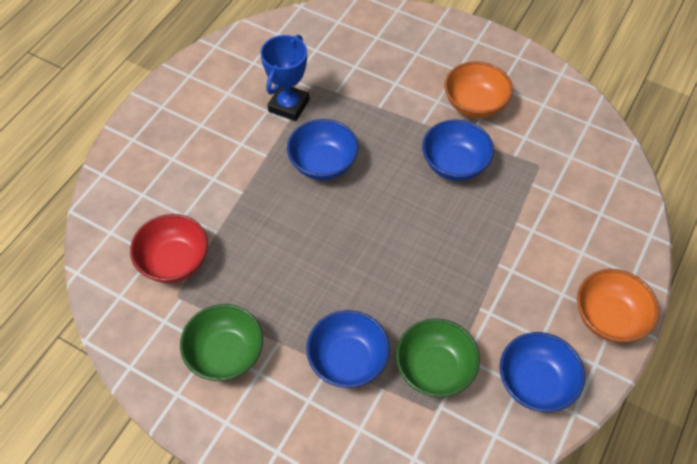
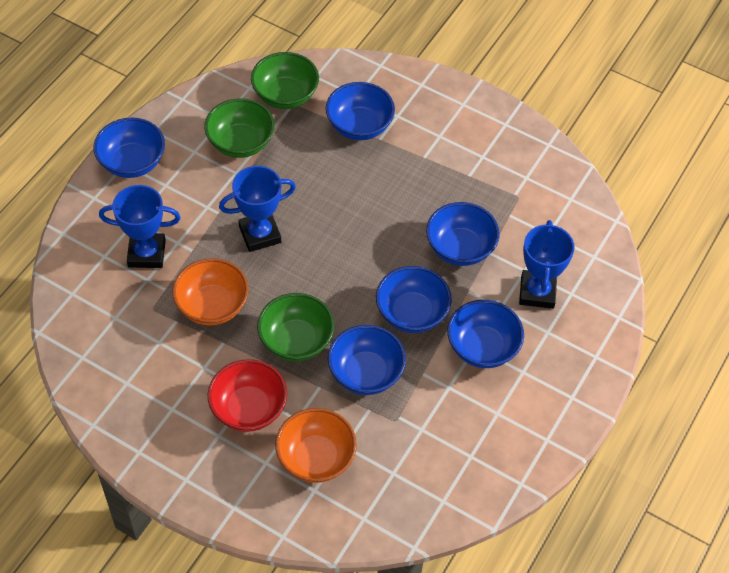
blue bowl: 4 -> 6
blue trophy: 1 -> 3
green bowl: 2 -> 3

